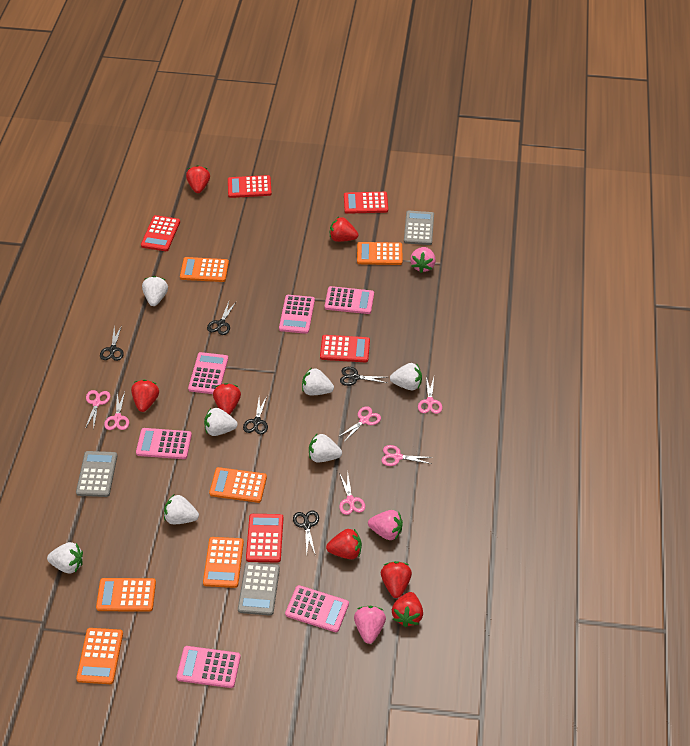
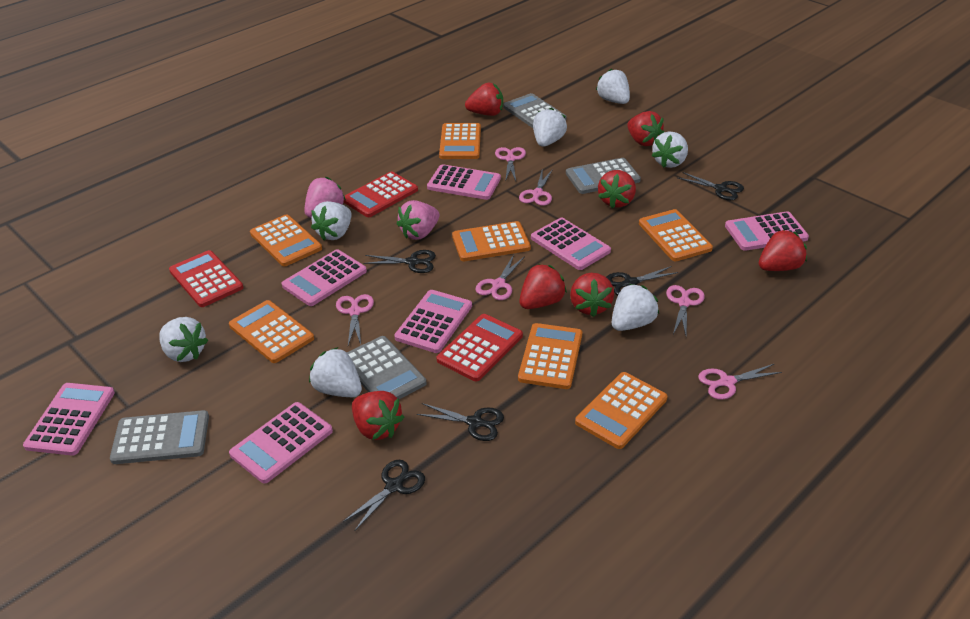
grey calculator: 3 -> 4
orange calculator: 6 -> 7
pink calculator: 6 -> 7
pink strawberry: 3 -> 2
red calculator: 5 -> 3

